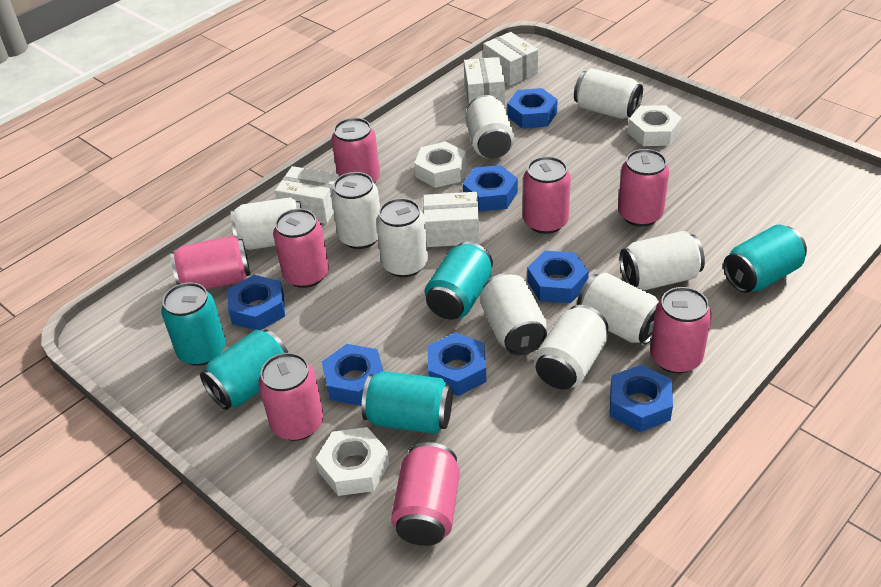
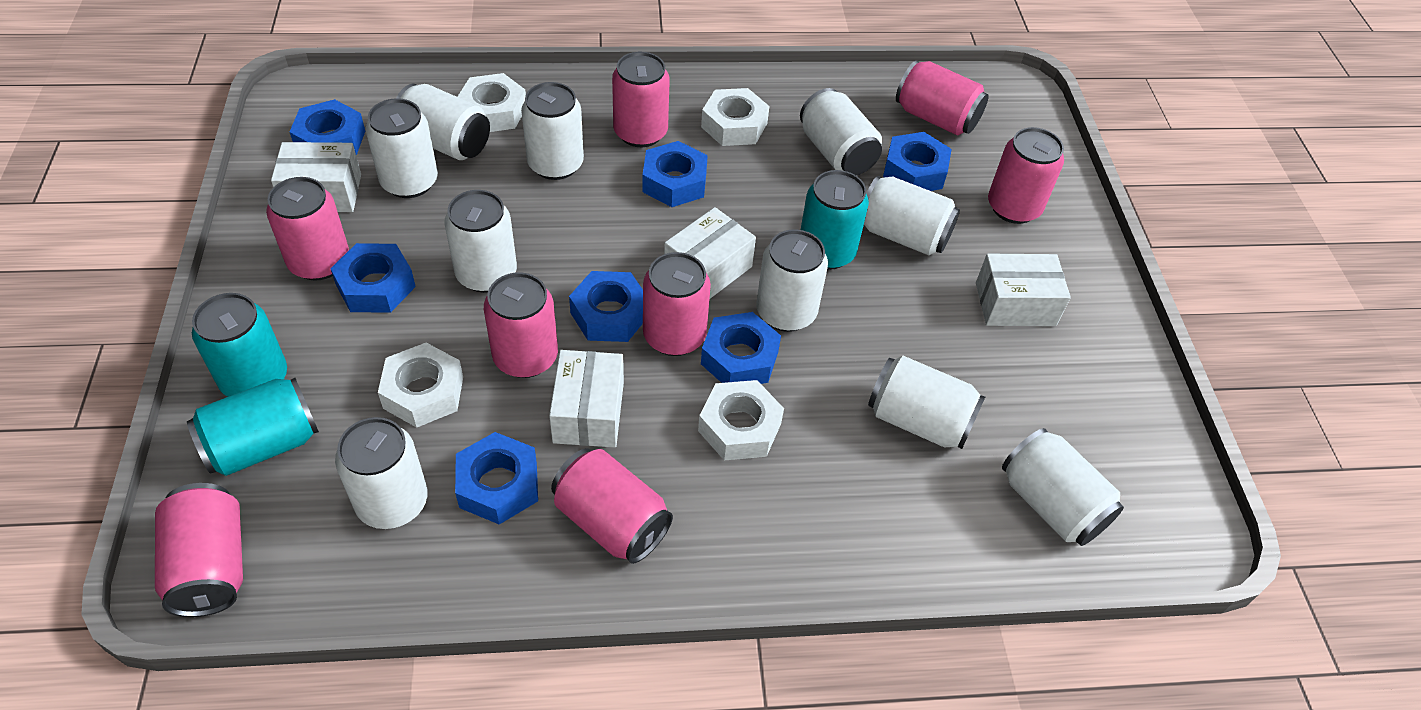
turquoise can: 5 -> 3
white can: 9 -> 10
white nut: 3 -> 4

